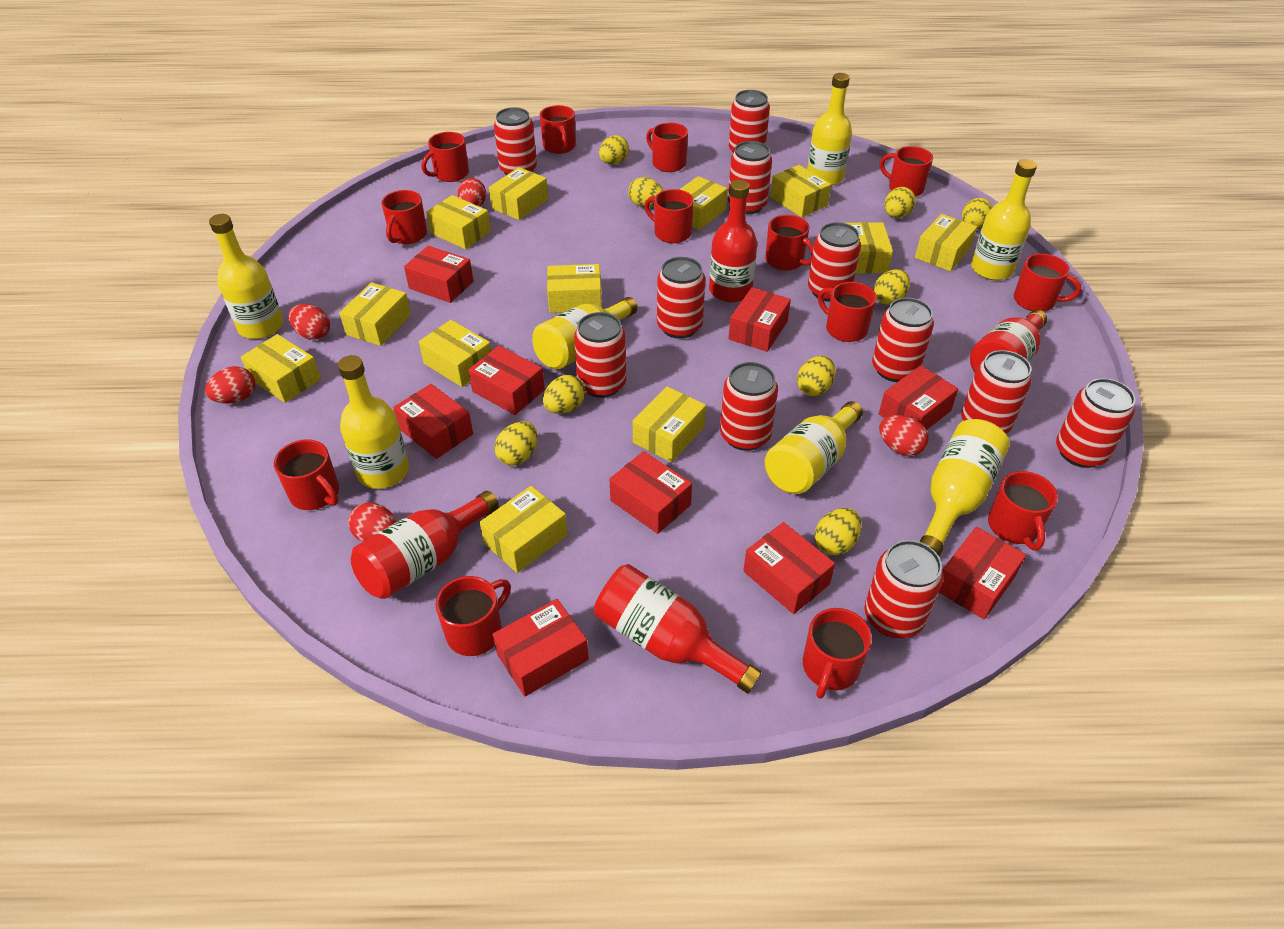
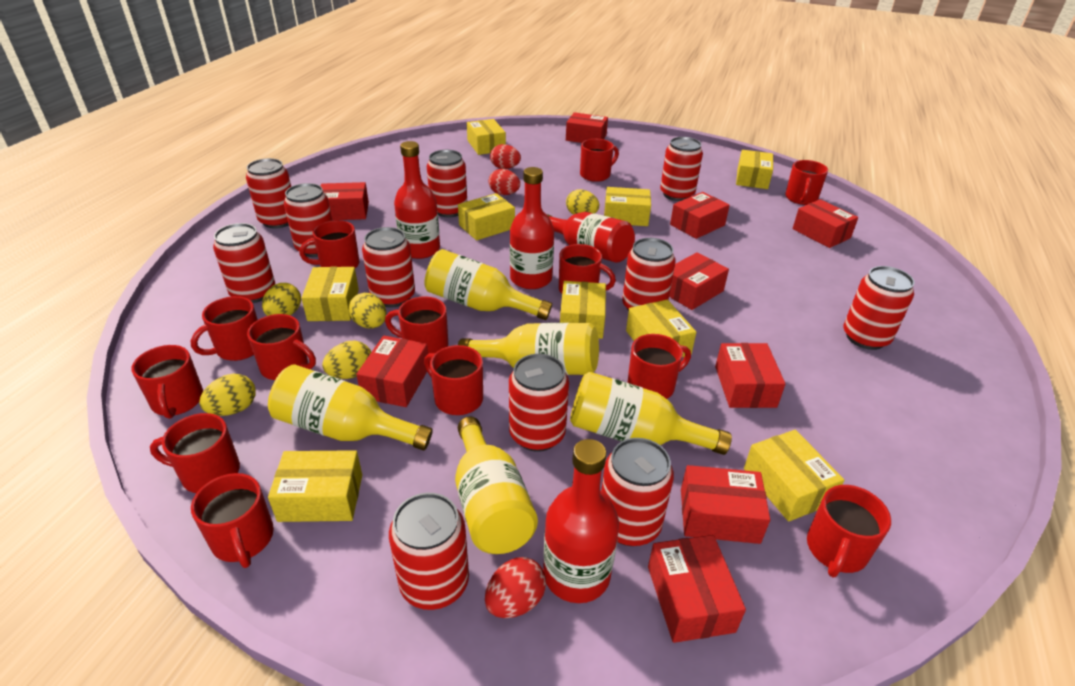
red egg: 5 -> 3
yellow bottle: 7 -> 5
yellow box: 12 -> 9
yellow egg: 9 -> 5

